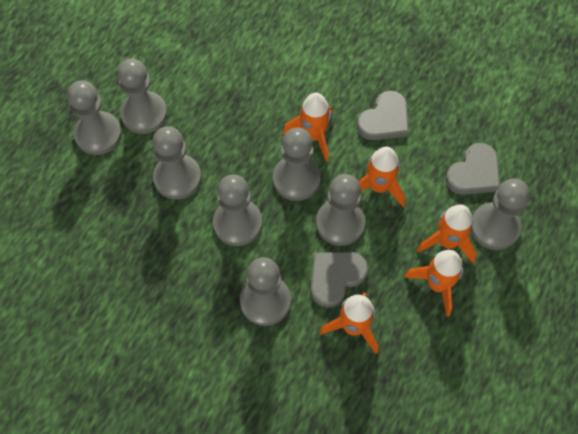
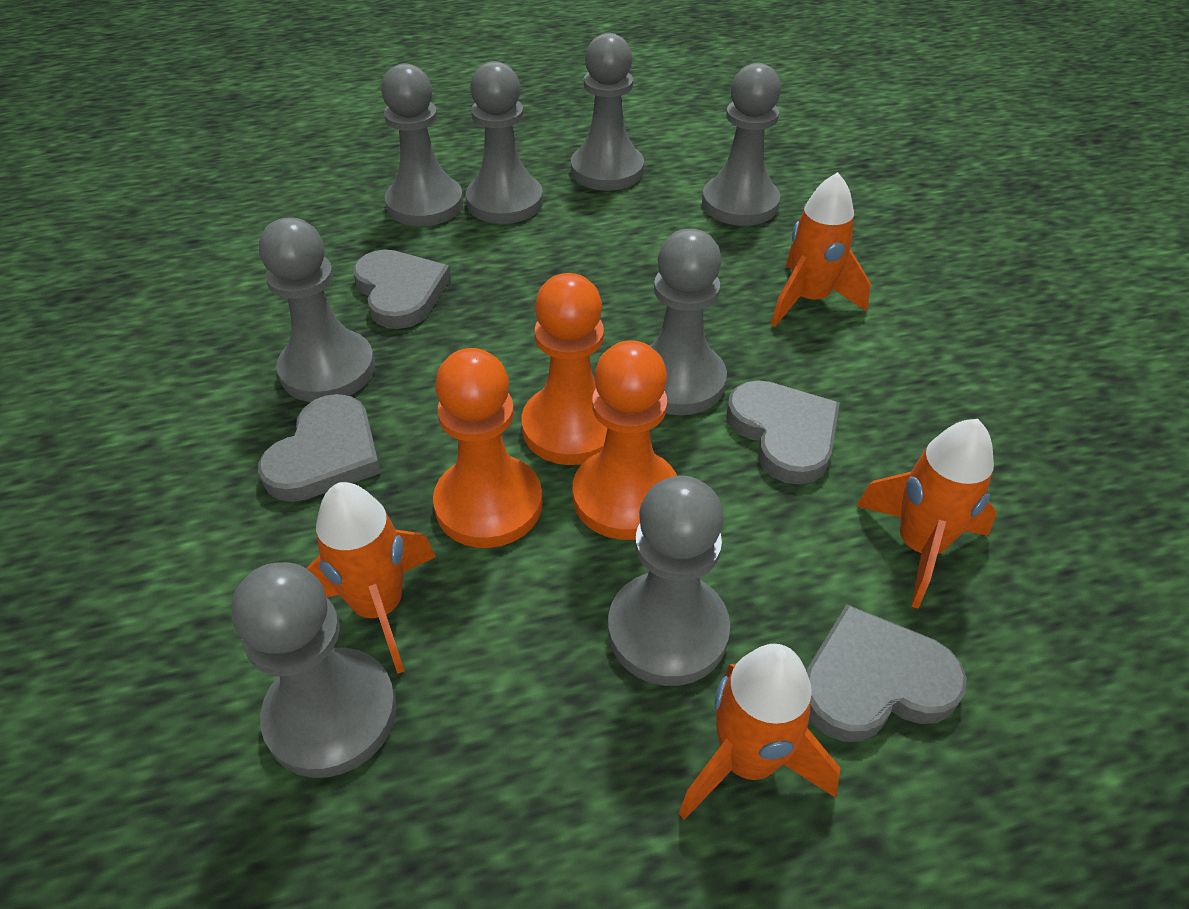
grey heart: 3 -> 4
orange pawn: 0 -> 3
orange rocket: 5 -> 4

